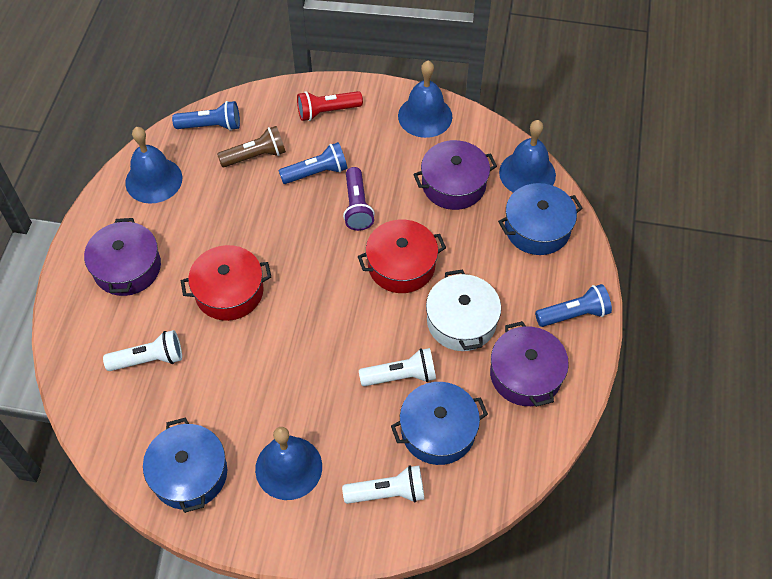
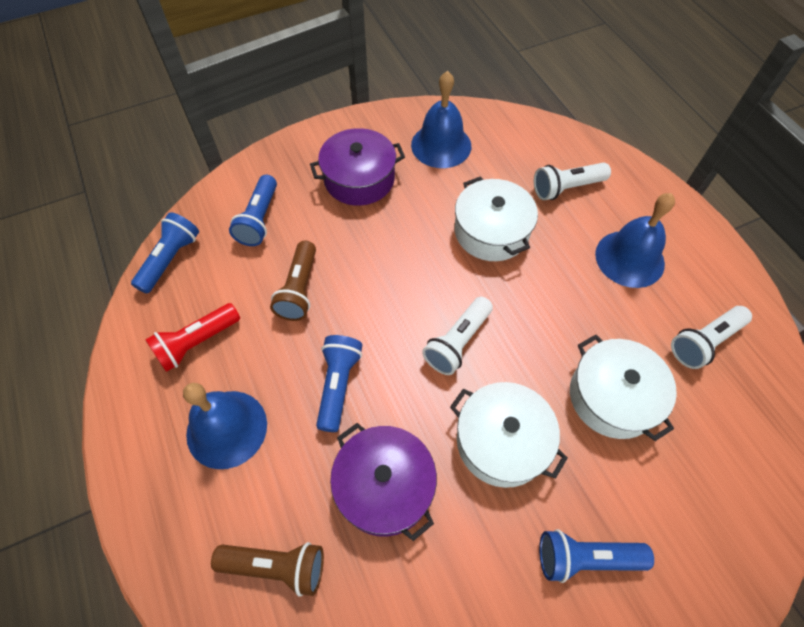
blue bell: 4 -> 3
blue flashlight: 3 -> 4
blue pot: 3 -> 0
brown flashlight: 1 -> 2
purple flashlight: 1 -> 0
purple pot: 3 -> 2
red pot: 2 -> 0
white pot: 1 -> 3

